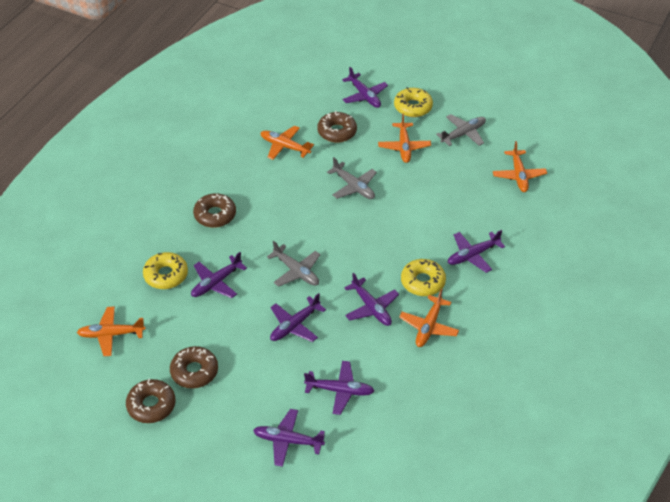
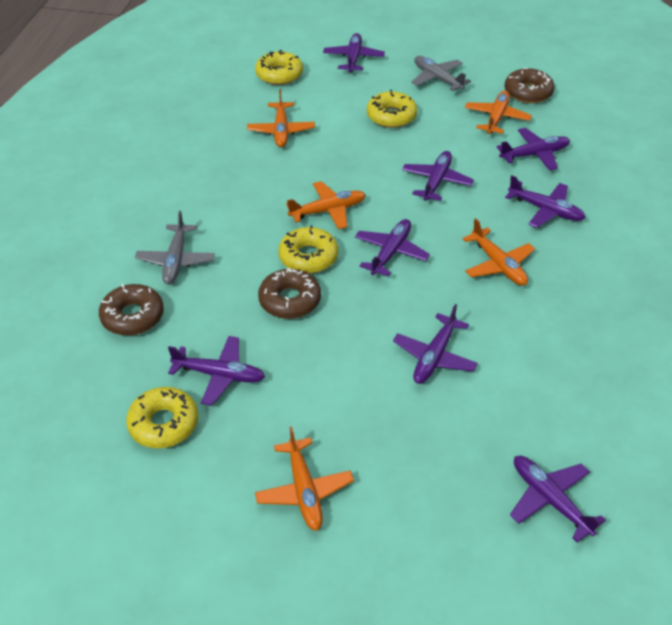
brown donut: 4 -> 3
grey plane: 3 -> 2
purple plane: 7 -> 8
yellow donut: 3 -> 4

